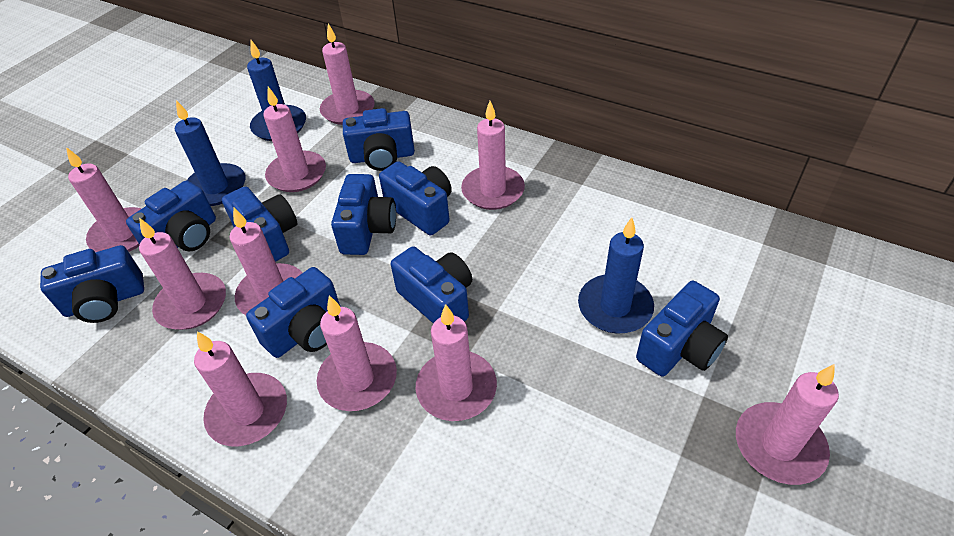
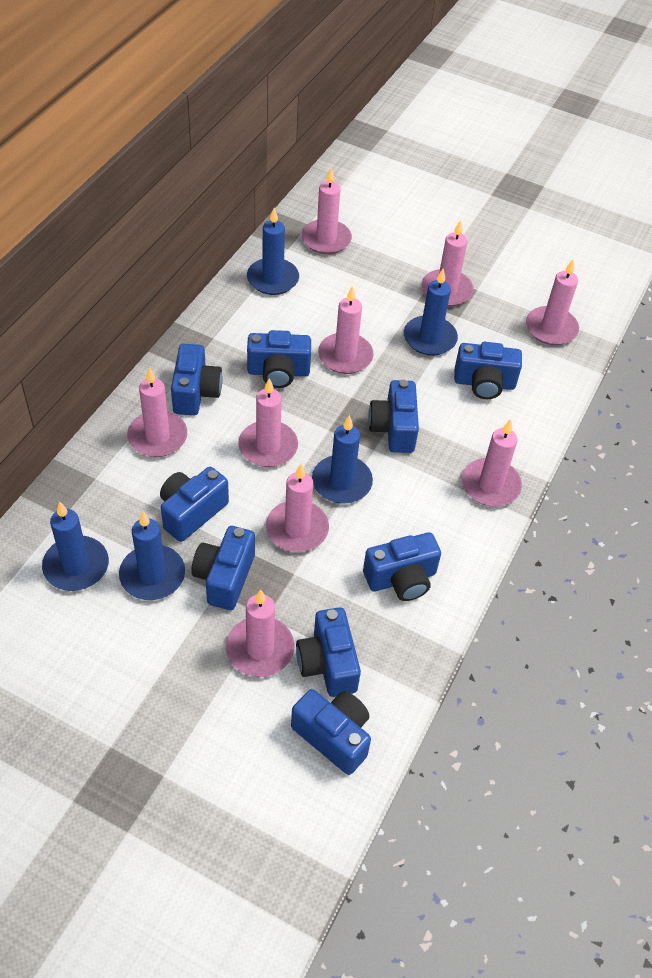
blue candle: 3 -> 5
pink candle: 10 -> 9

